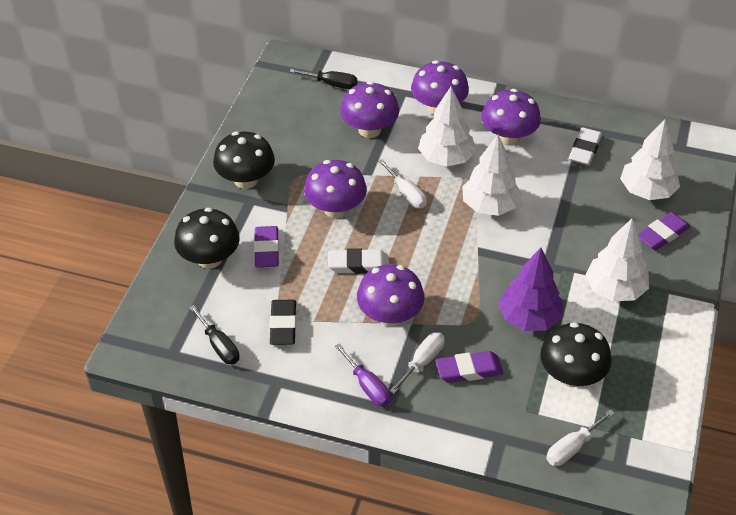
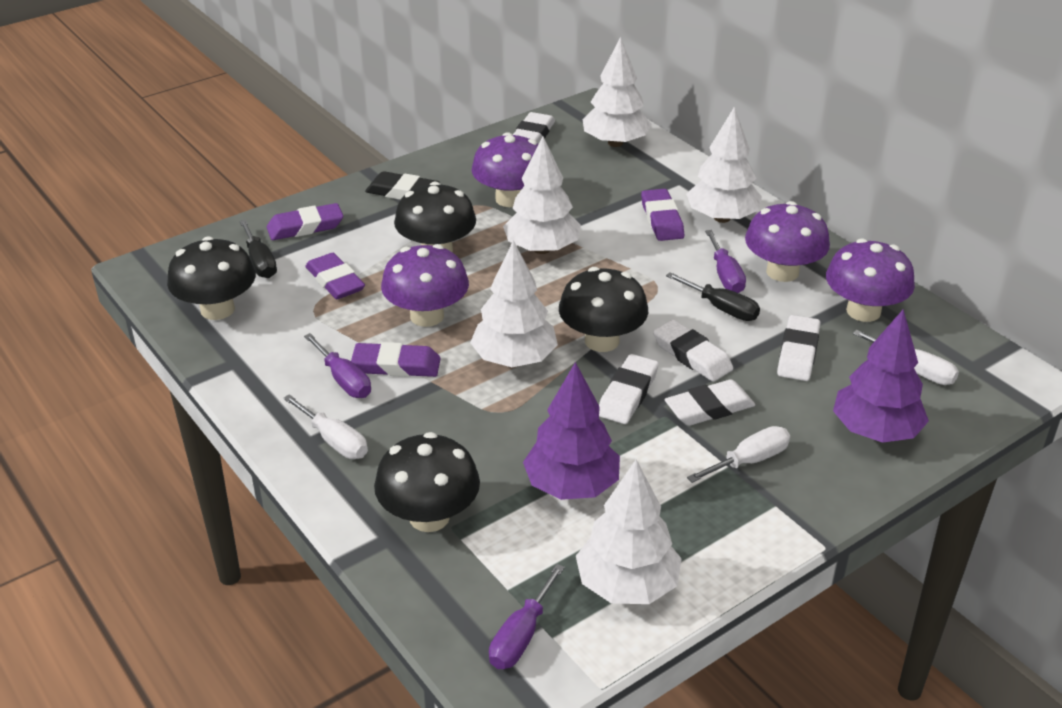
black mushroom: 3 -> 4
purple eraser: 3 -> 4
purple mushroom: 5 -> 4
purple screwdriver: 1 -> 3
purple tree: 1 -> 2
white eraser: 2 -> 5
white tree: 4 -> 5

